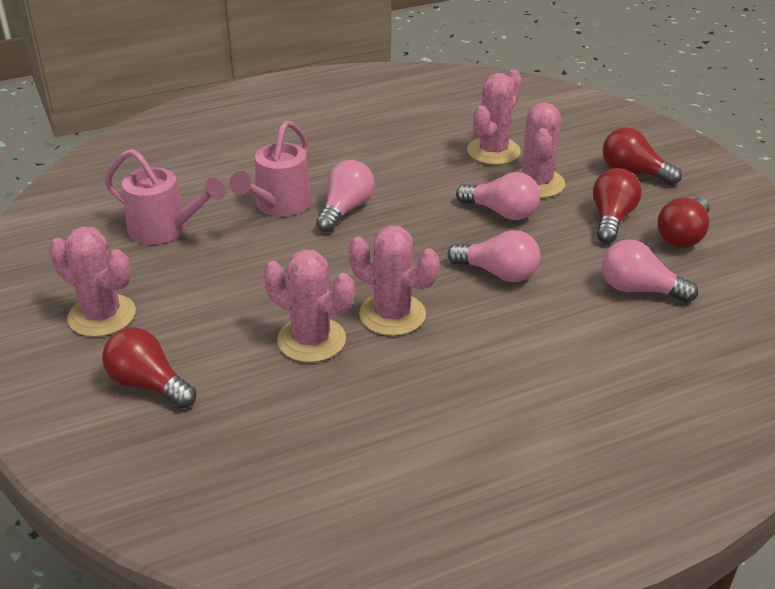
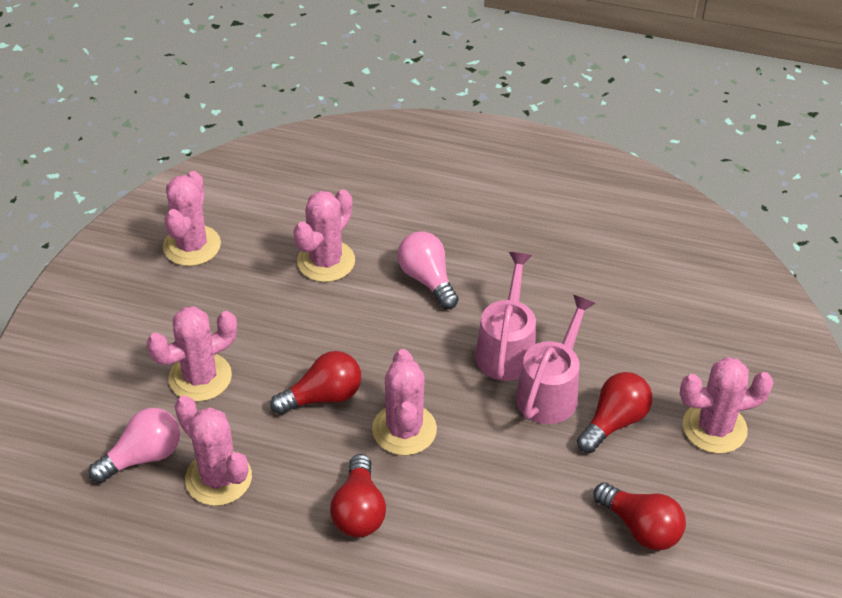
pink cactus: 5 -> 6
pink light bulb: 4 -> 2

